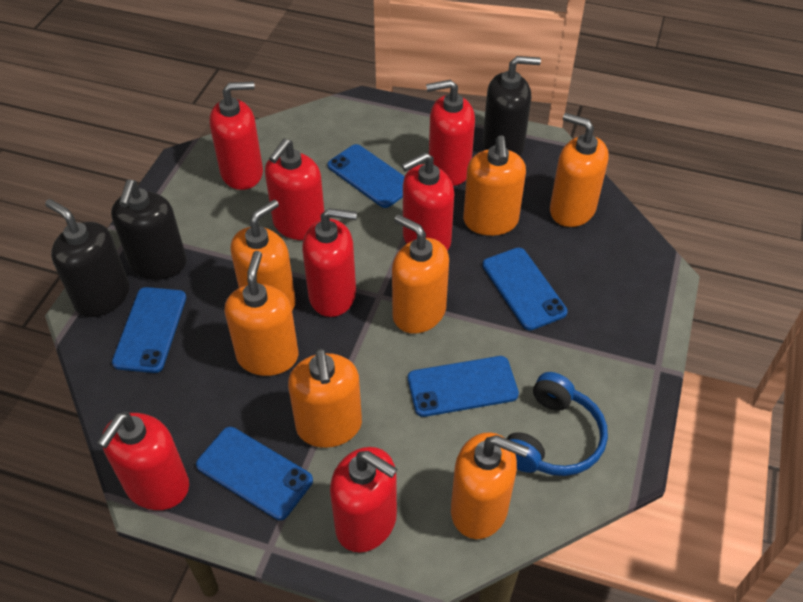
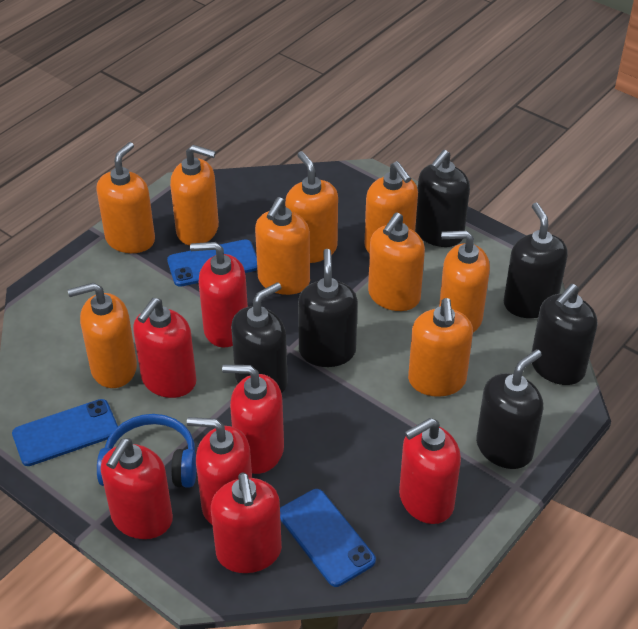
black soap dispenser: 3 -> 6
blue phone: 5 -> 3
orange soap dispenser: 7 -> 9

